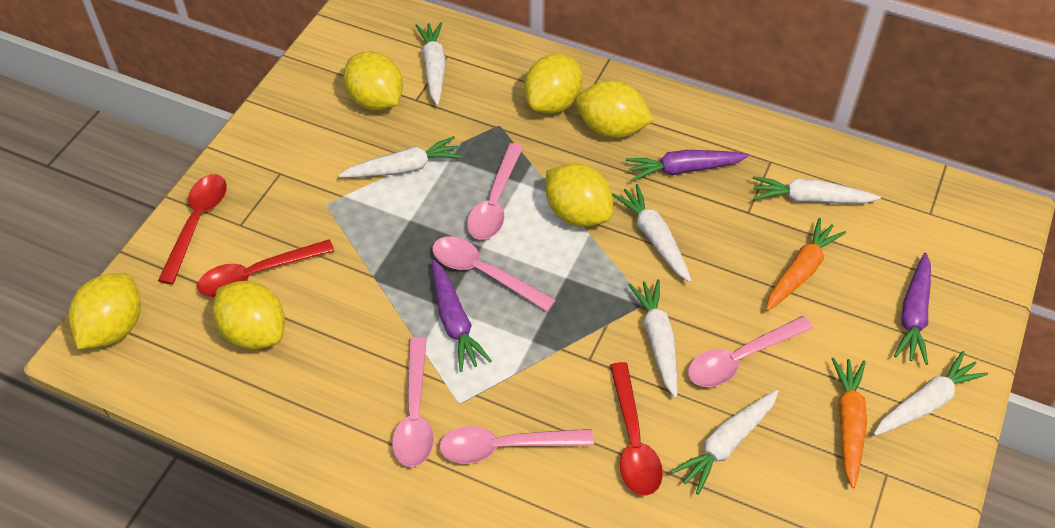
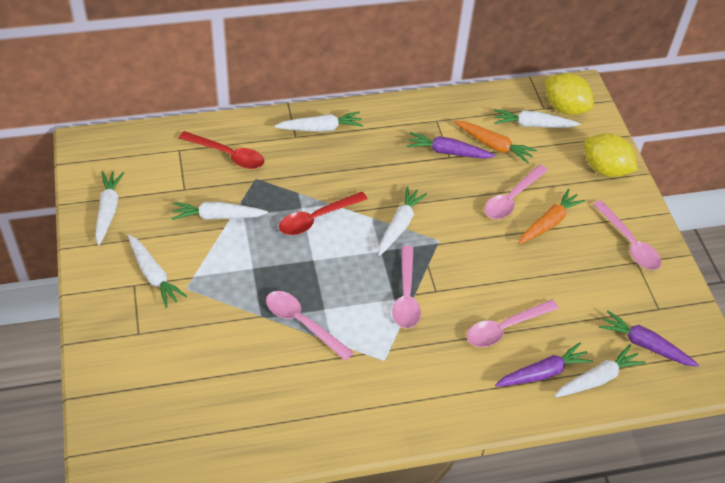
red spoon: 3 -> 2
yellow lemon: 6 -> 2

